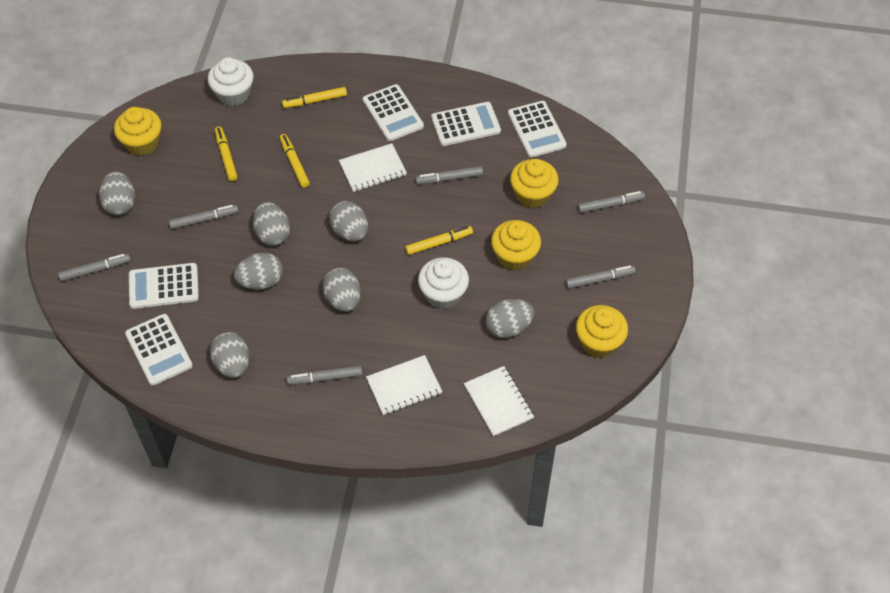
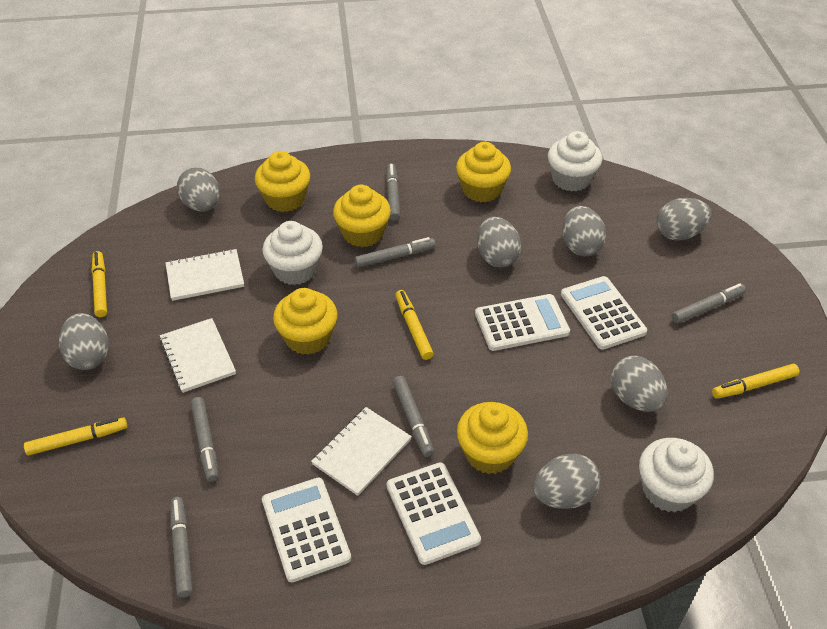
white calculator: 5 -> 4
white cupcake: 2 -> 3
yellow cupcake: 4 -> 5

